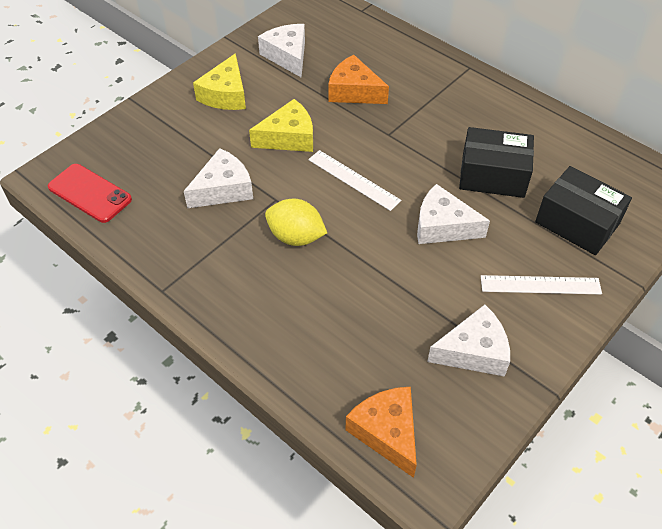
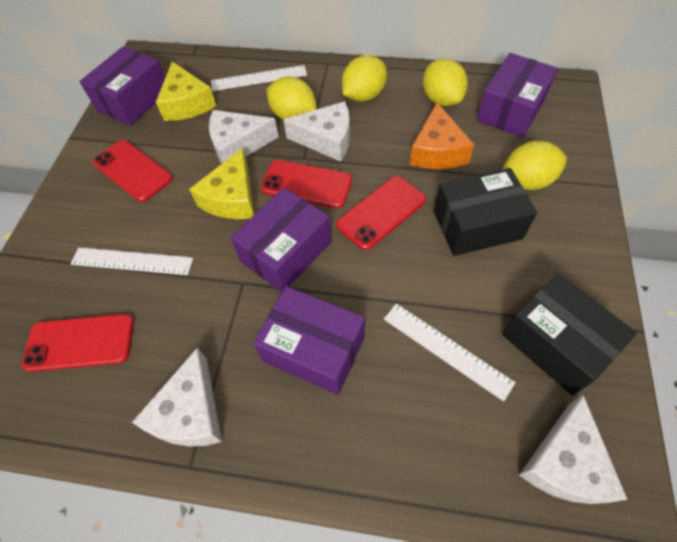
orange cheese: 2 -> 1
purple box: 0 -> 4
red phone: 1 -> 4
white ruler: 2 -> 3
yellow lemon: 1 -> 4

